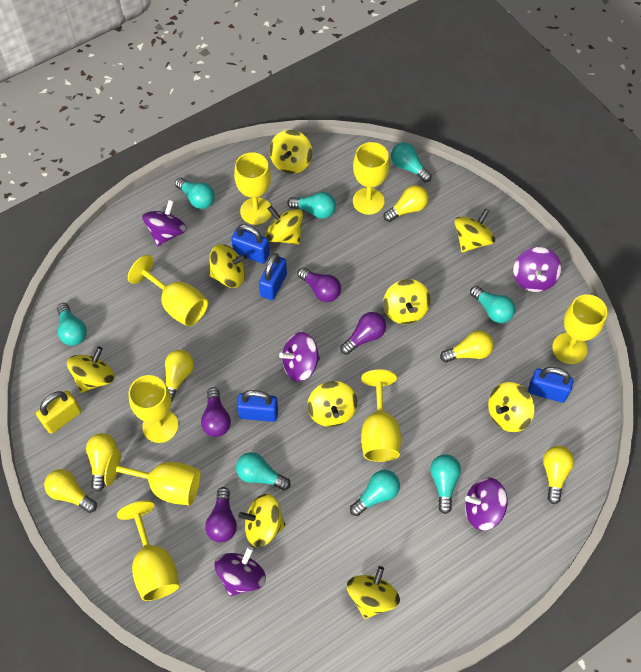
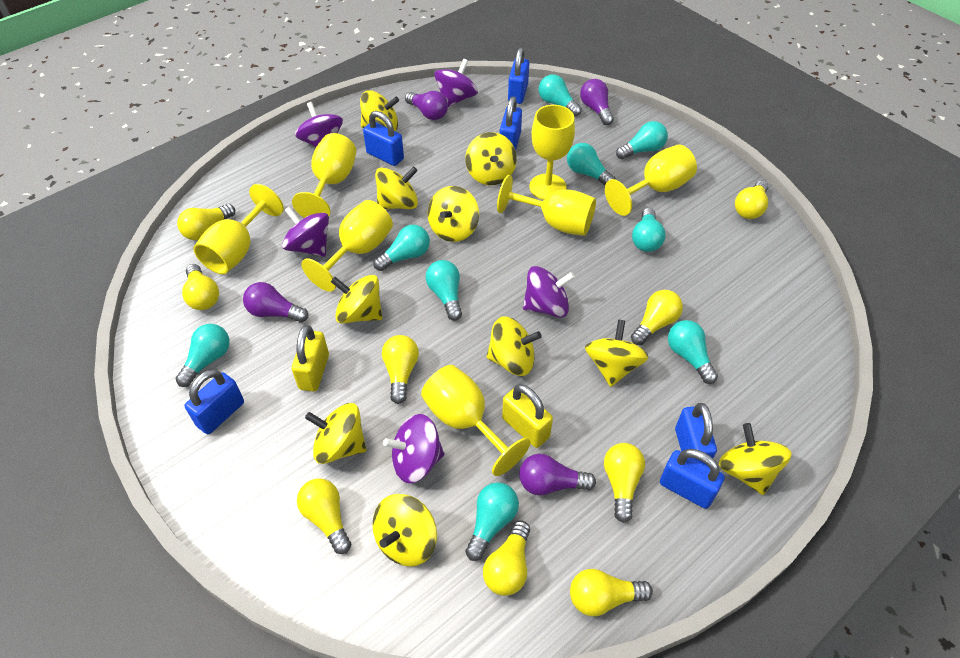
blue padlock: 4 -> 6
turquoise light bulb: 8 -> 9
yellow goblet: 8 -> 7
yellow light bulb: 6 -> 9
yellow padlock: 1 -> 2

